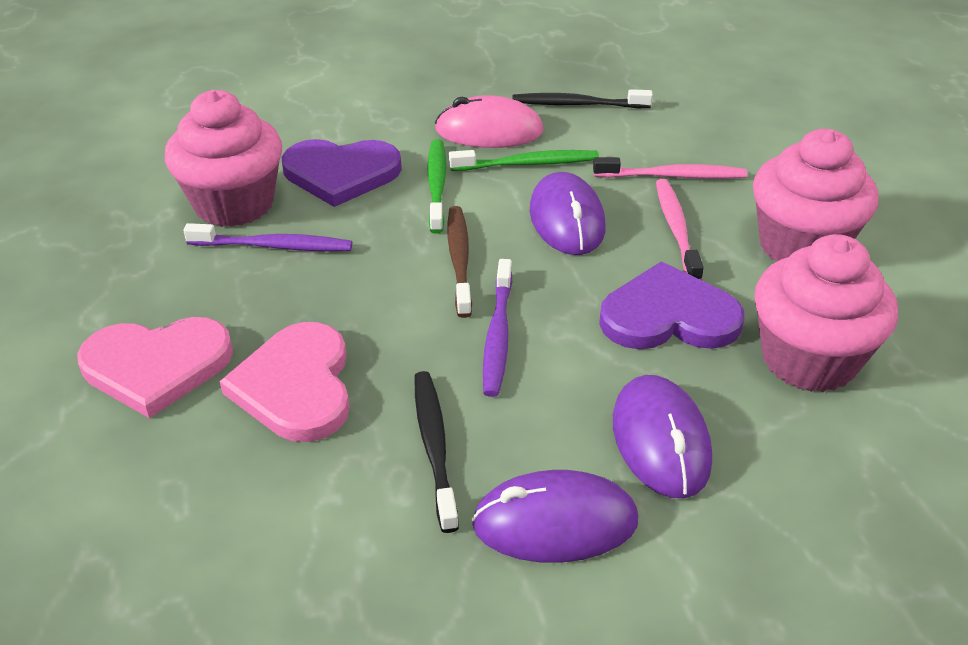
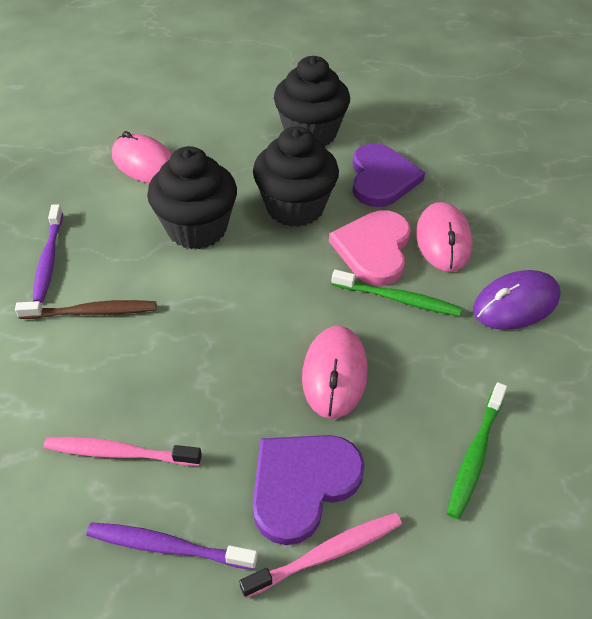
black cupcake: 0 -> 3
black toothbrush: 2 -> 0
pink cupcake: 3 -> 0
pink heart: 2 -> 1
pink mouse: 1 -> 3
purple mouse: 3 -> 1

